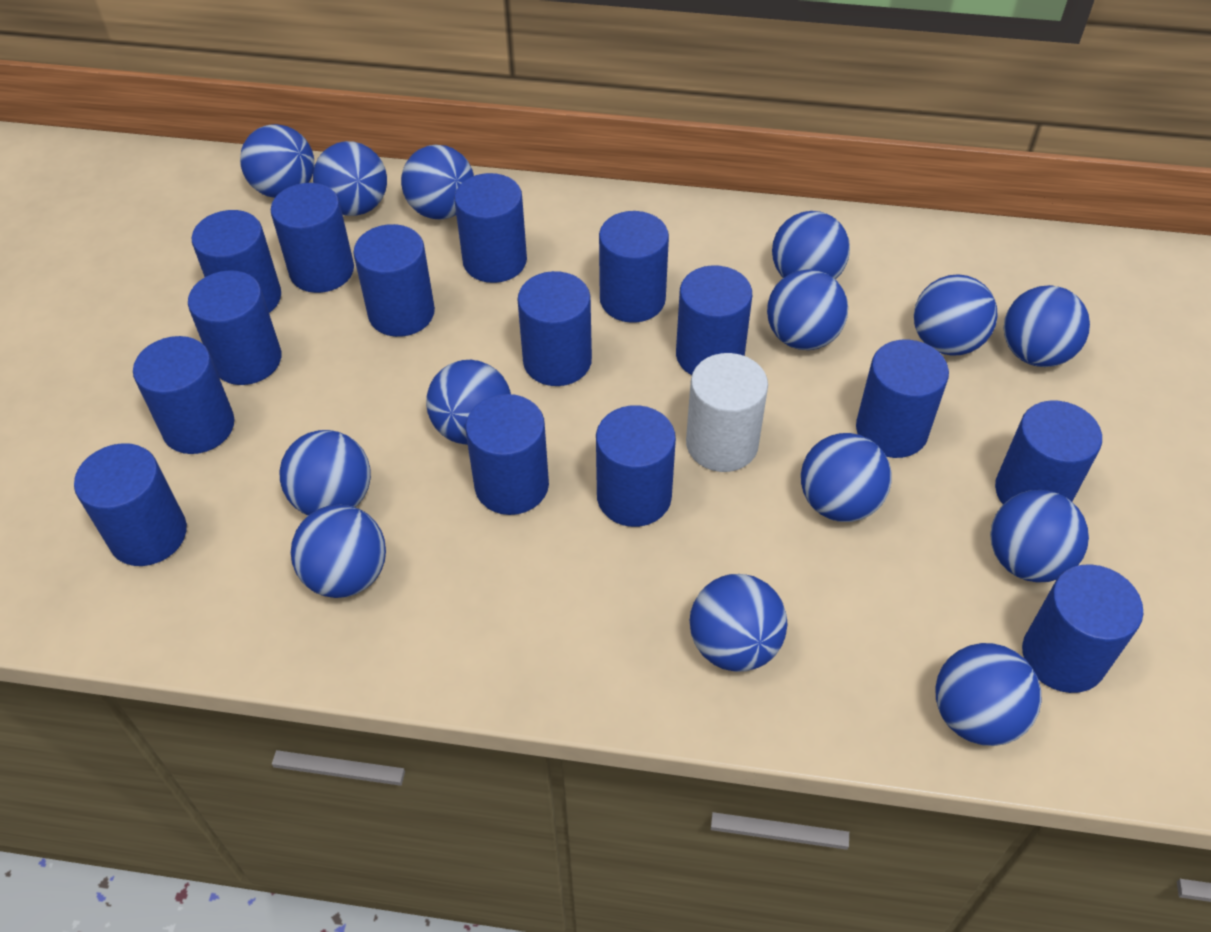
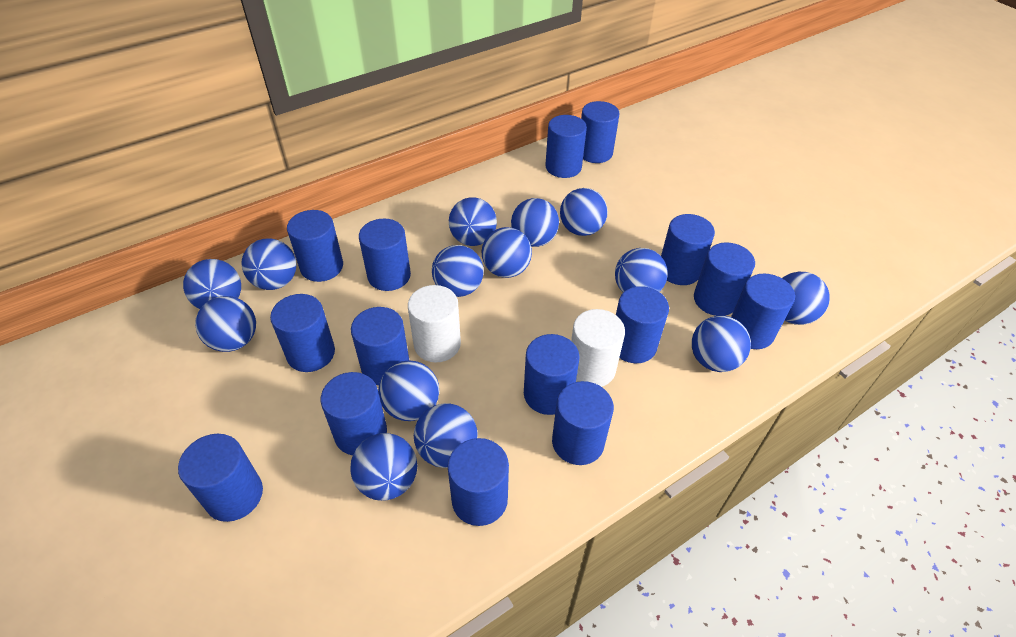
white cylinder: 1 -> 2

